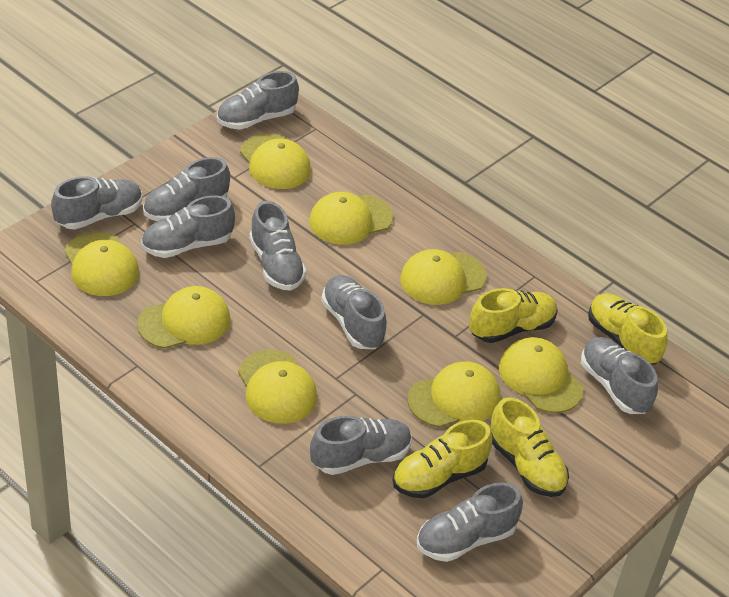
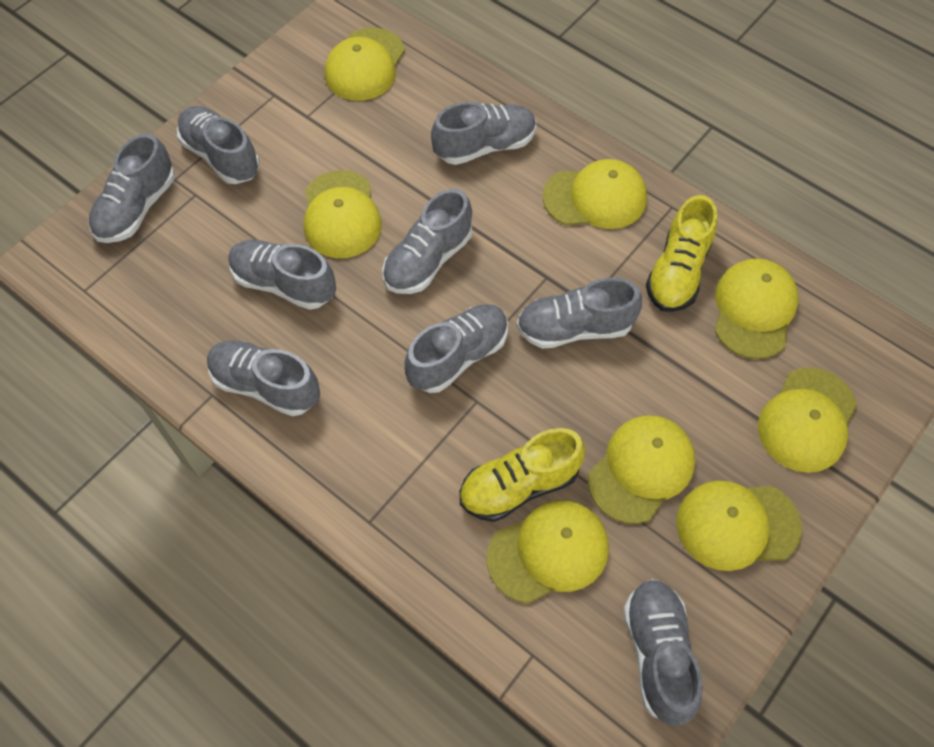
yellow shoe: 4 -> 2

